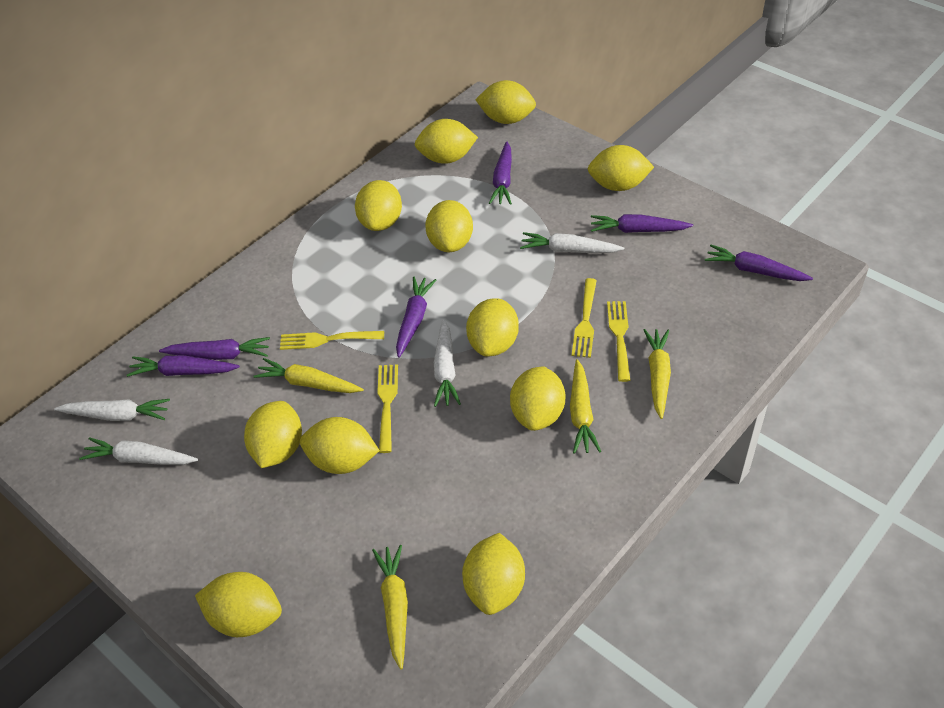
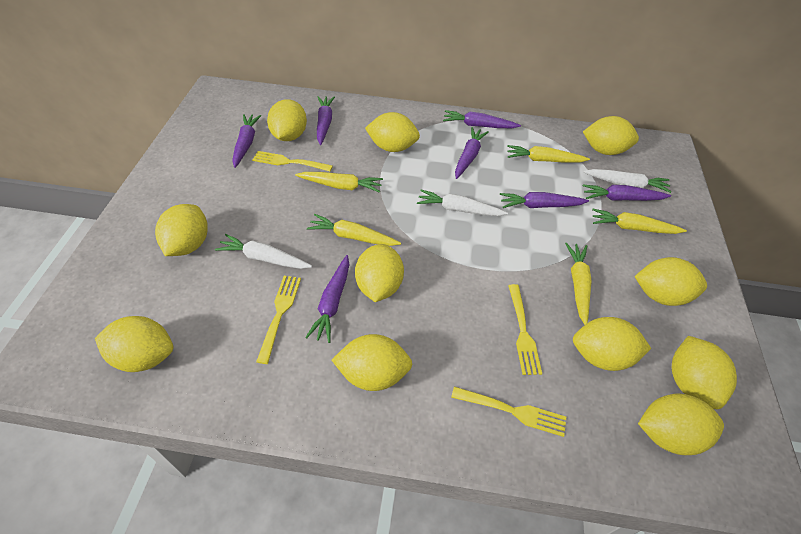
purple carrot: 6 -> 7
white carrot: 4 -> 3
yellow carrot: 4 -> 5

